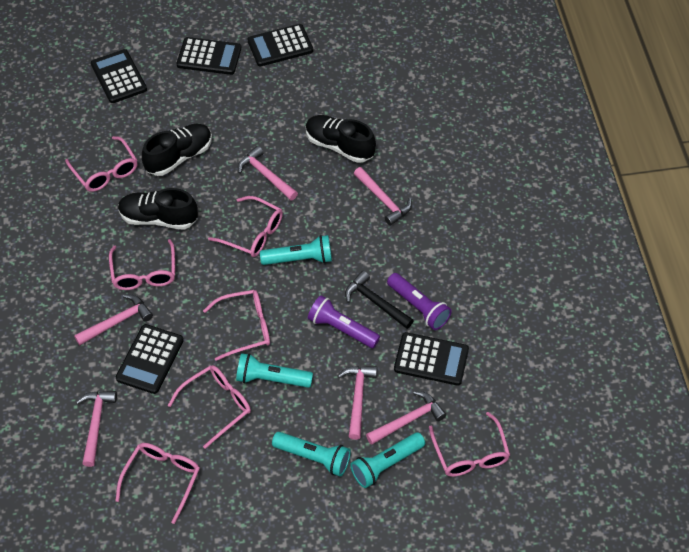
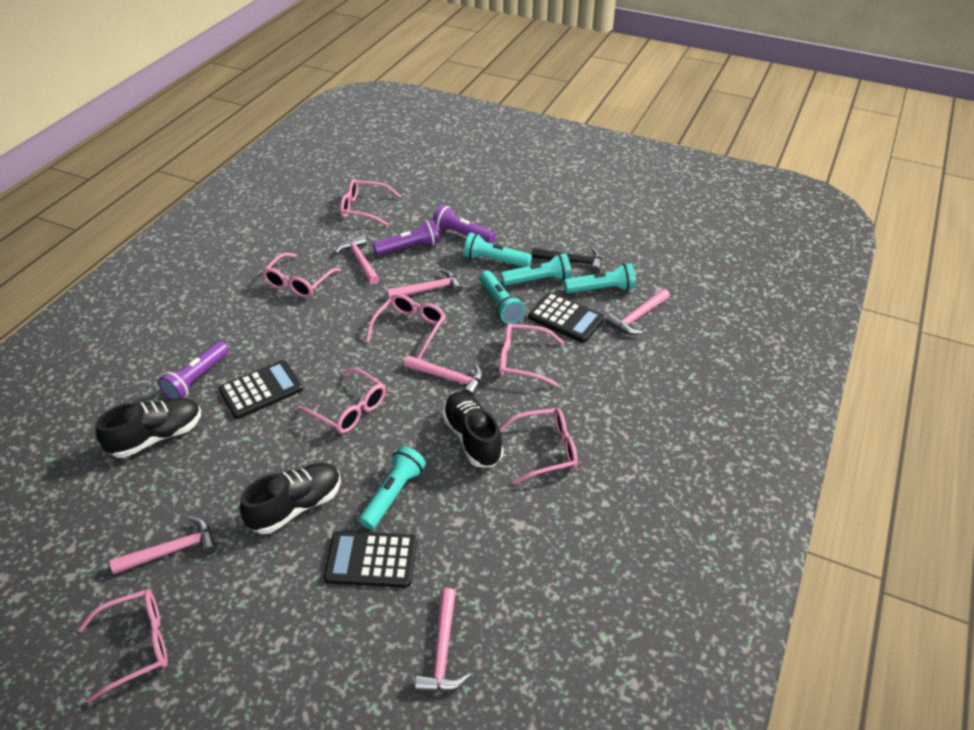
black calculator: 5 -> 3
purple flashlight: 2 -> 3
turquoise flashlight: 4 -> 5

